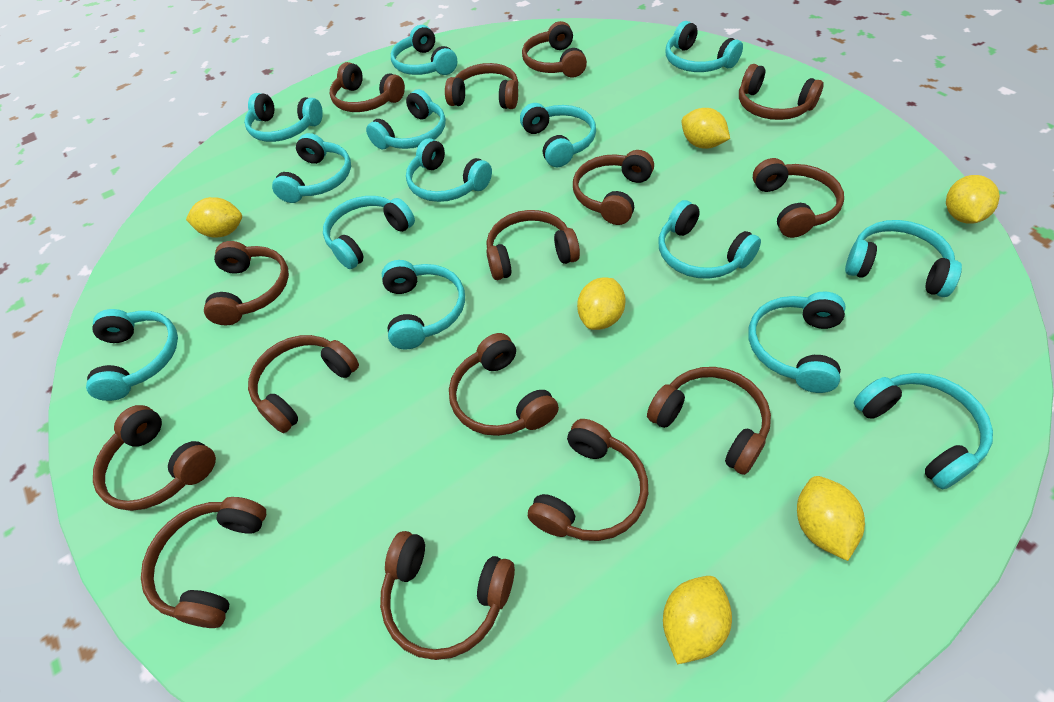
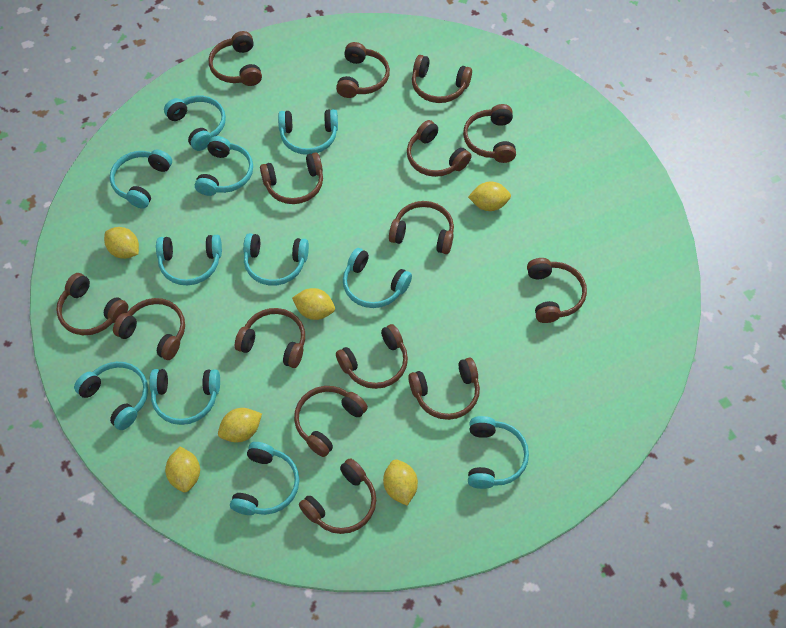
turquoise headphones: 14 -> 11

